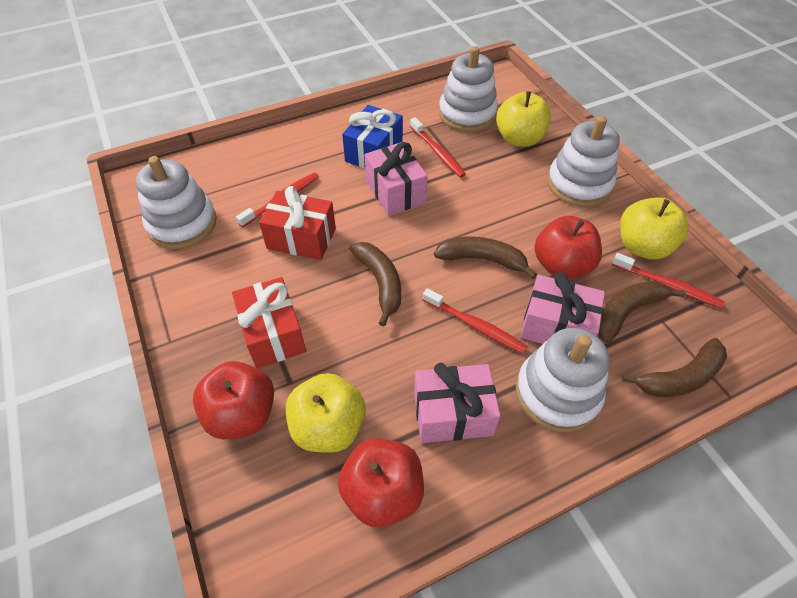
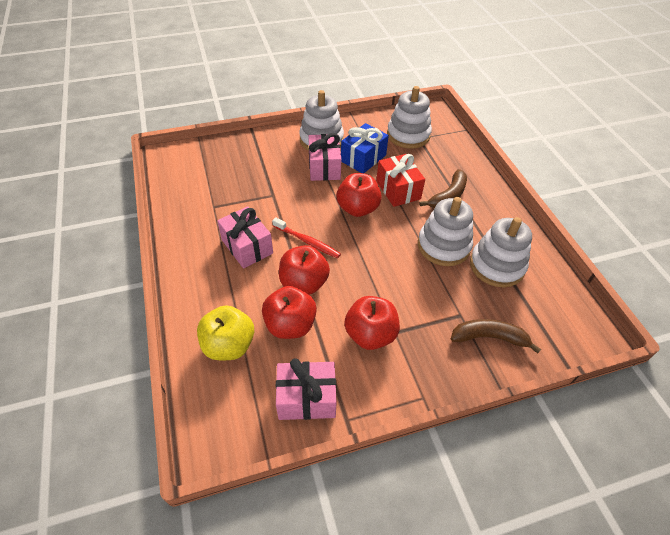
brown banana: 4 -> 2
red apple: 3 -> 4
red gift: 2 -> 1
red toothbrush: 4 -> 1
yellow apple: 3 -> 1

